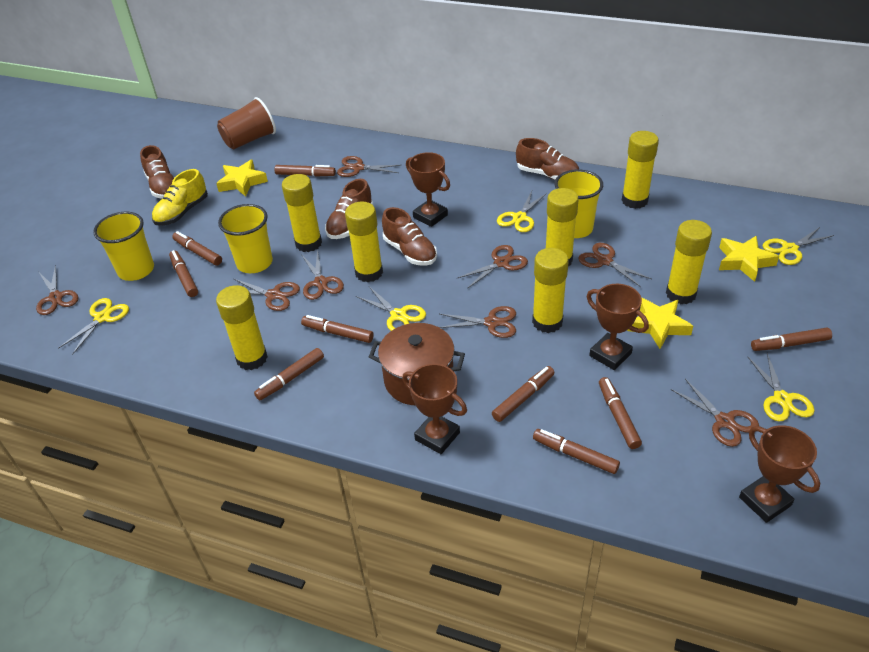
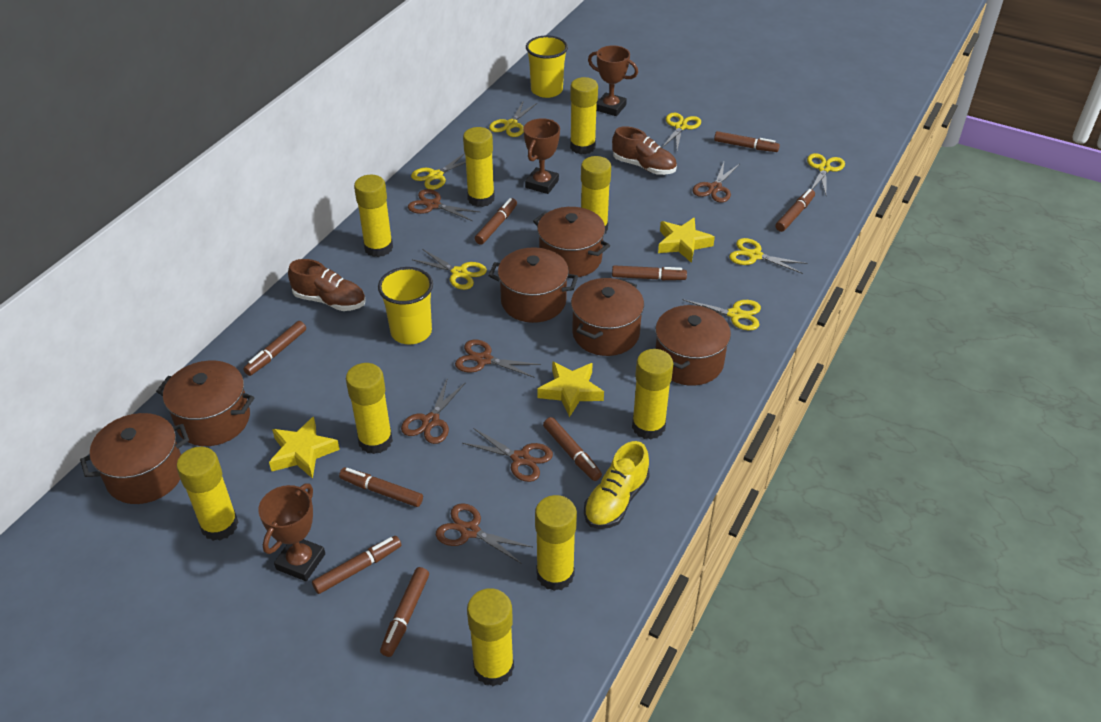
brown cup: 1 -> 0
brown pot: 1 -> 6
brown scissors: 8 -> 6
brown shoe: 4 -> 2
brown trophy: 4 -> 3
yellow cup: 3 -> 2
yellow glue stick: 7 -> 9
yellow scissors: 5 -> 7

